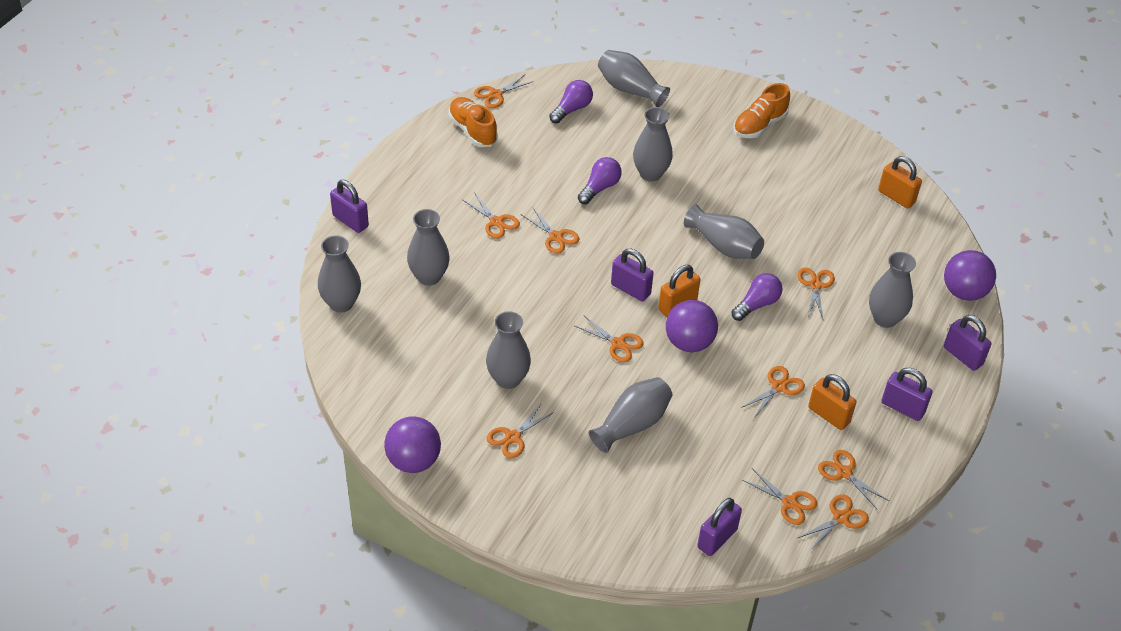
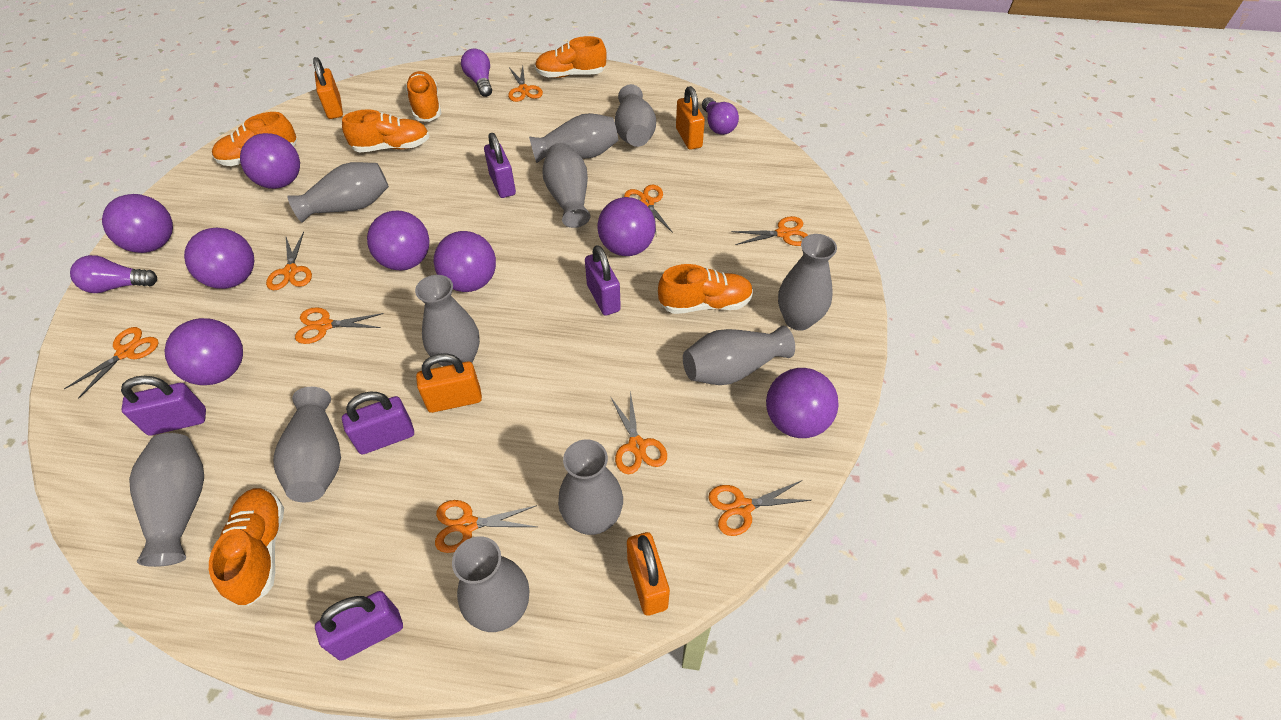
grey vase: 8 -> 11
orange padlock: 3 -> 4
orange scissors: 10 -> 9
orange shoe: 2 -> 6
purple ball: 3 -> 8

